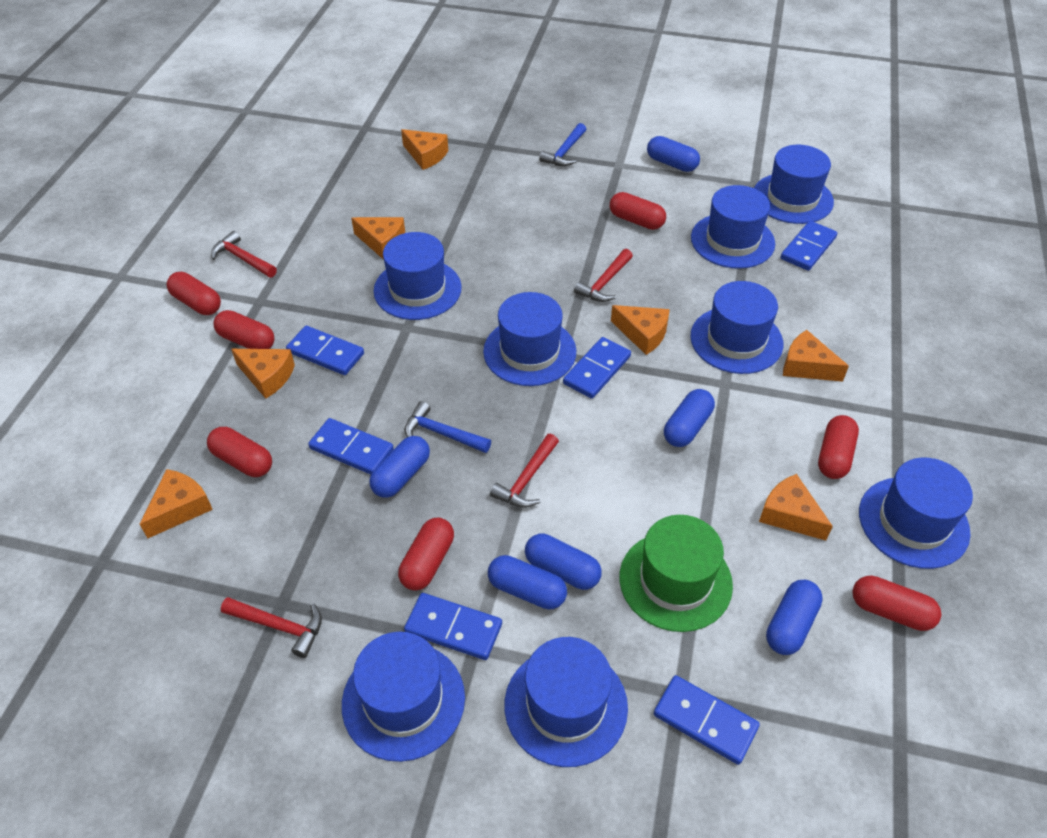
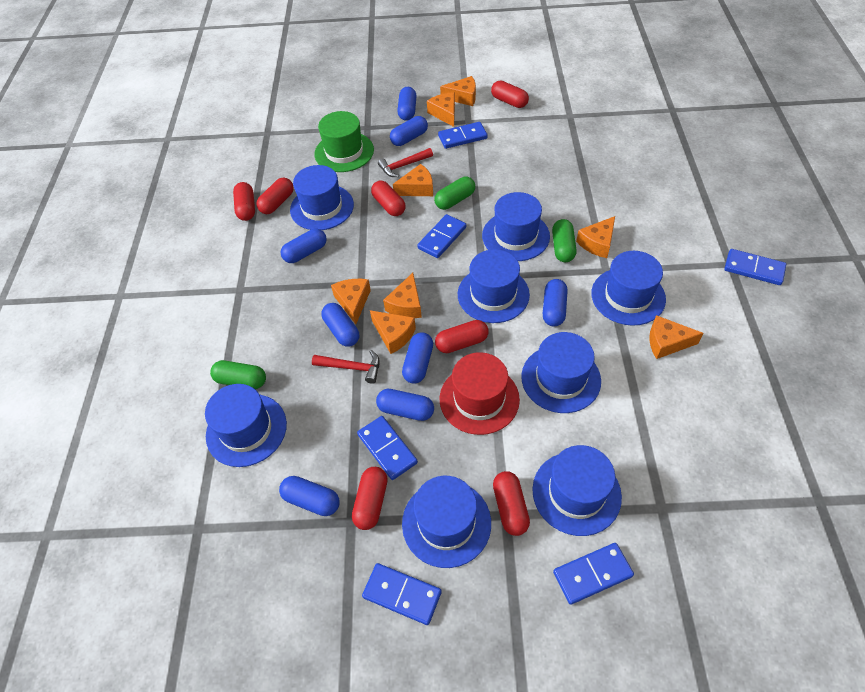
blue capsule: 6 -> 8
blue hammer: 2 -> 0
green capsule: 0 -> 3
orange cheese: 7 -> 8
red hammer: 4 -> 2
red hat: 0 -> 1

